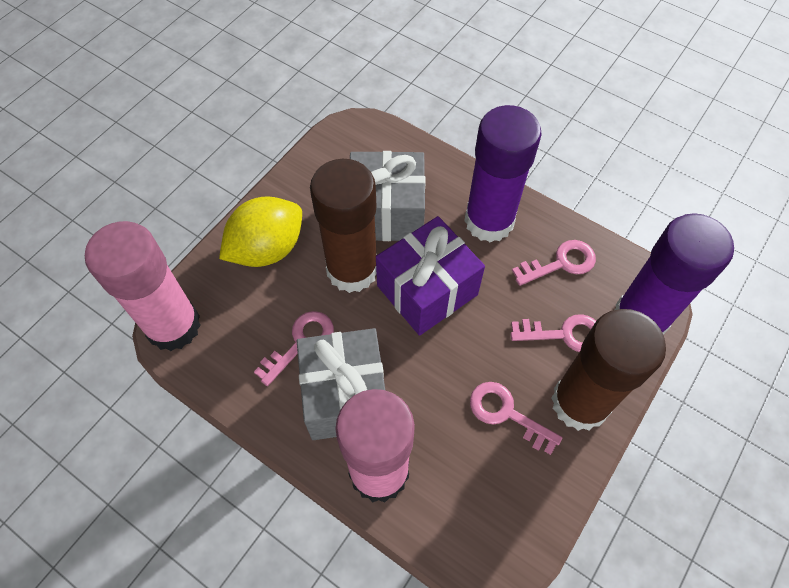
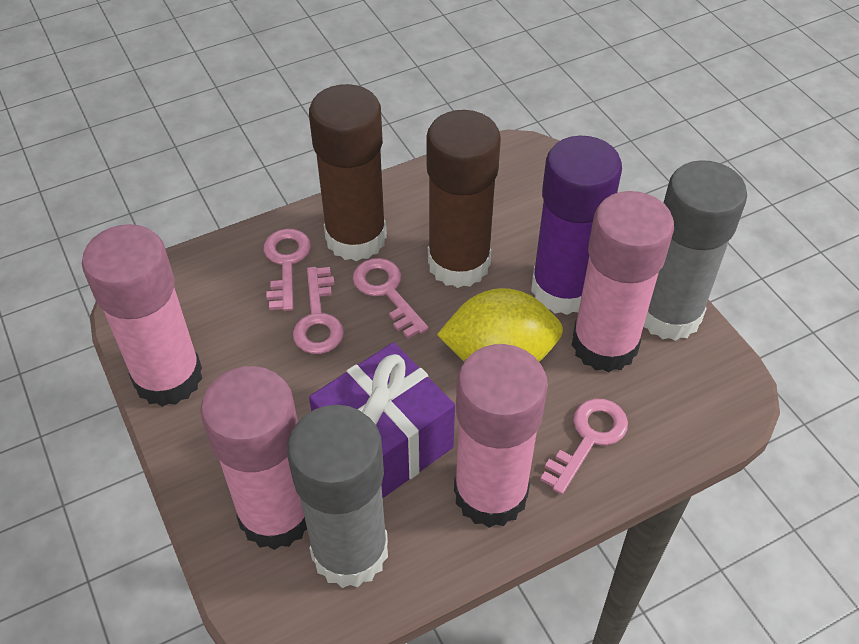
grey gift: 2 -> 0
grey glue stick: 0 -> 2
pink glue stick: 2 -> 4
purple glue stick: 2 -> 1

